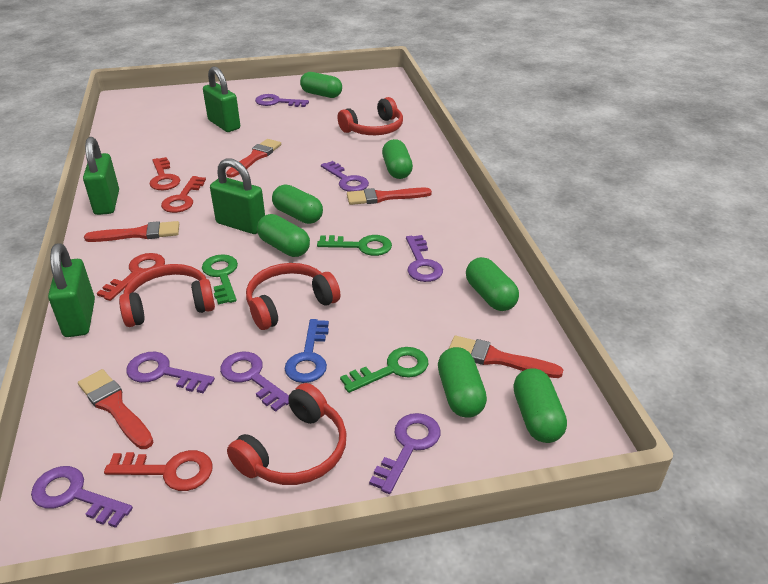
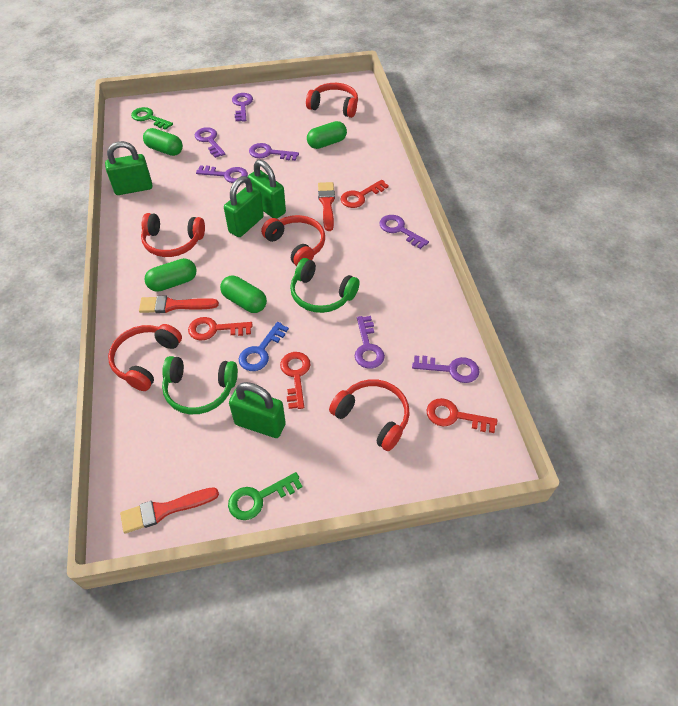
green capsule: 7 -> 4
green headphones: 0 -> 2
green key: 3 -> 2
red brush: 5 -> 3
red headphones: 4 -> 5

